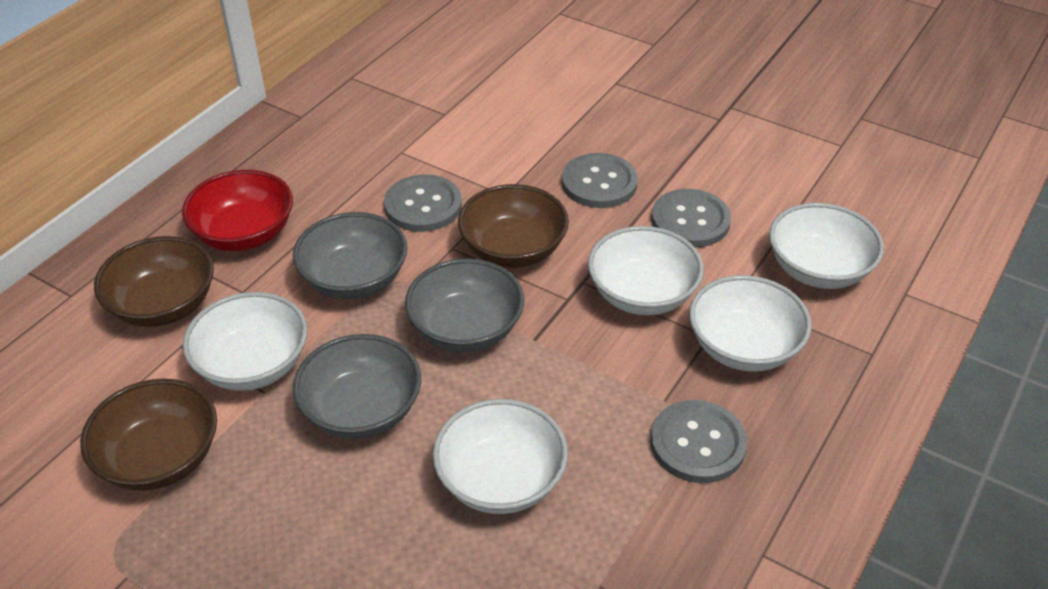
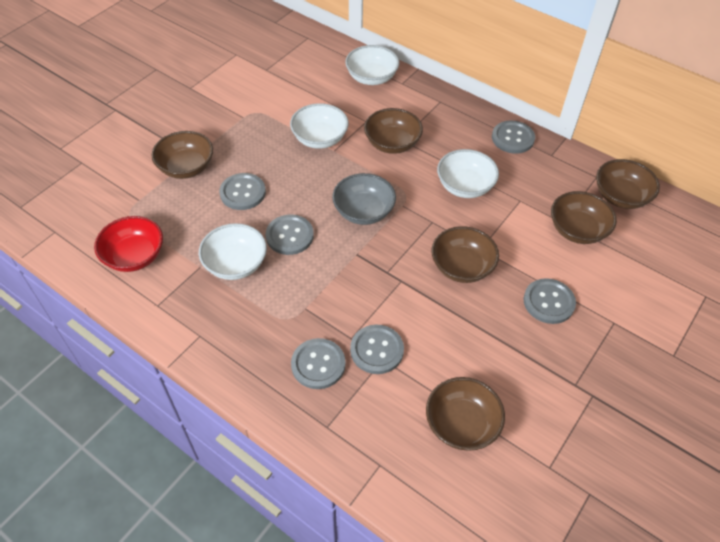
brown bowl: 3 -> 6
grey bowl: 3 -> 1
grey button: 4 -> 6
white bowl: 5 -> 4

